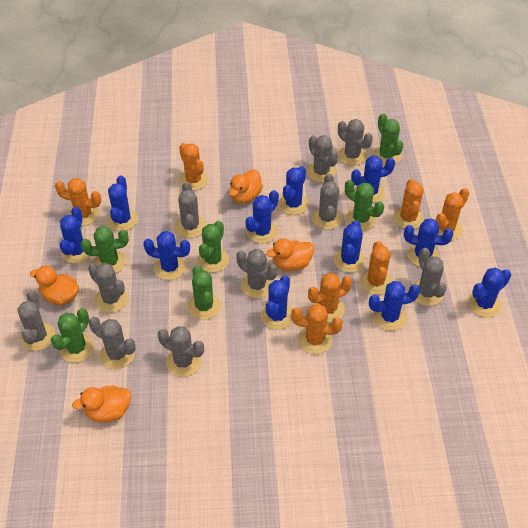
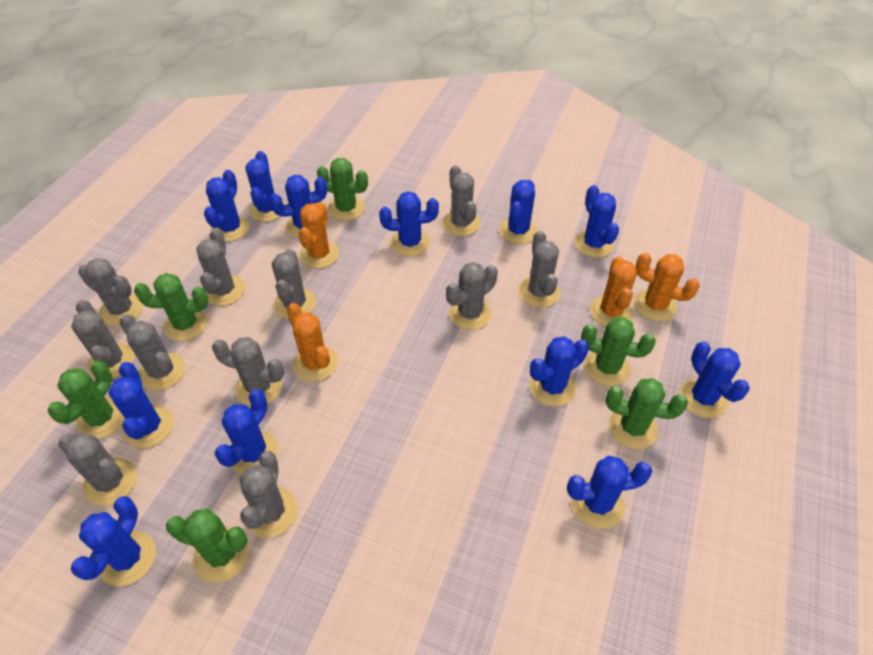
blue cactus: 11 -> 12
grey cactus: 10 -> 11
orange cactus: 7 -> 4
orange duck: 4 -> 0

